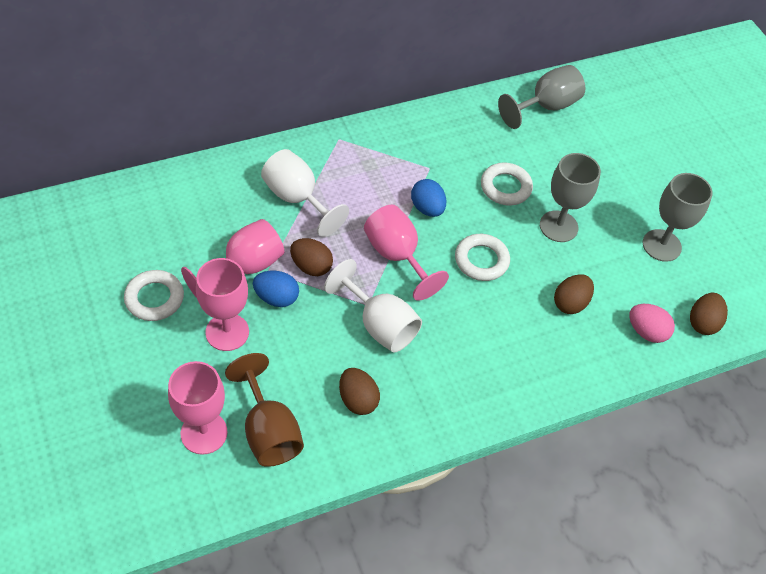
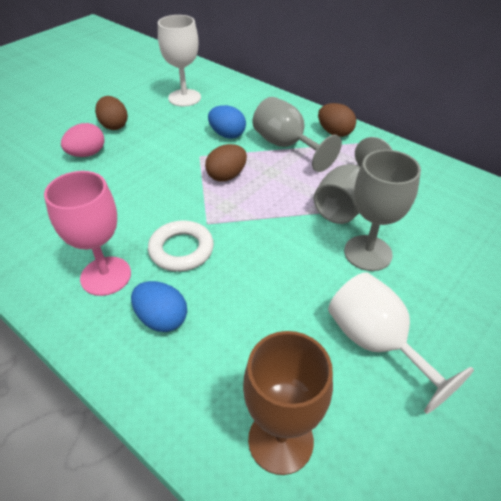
brown egg: 4 -> 3
pink goblet: 4 -> 1
white ring: 3 -> 1

